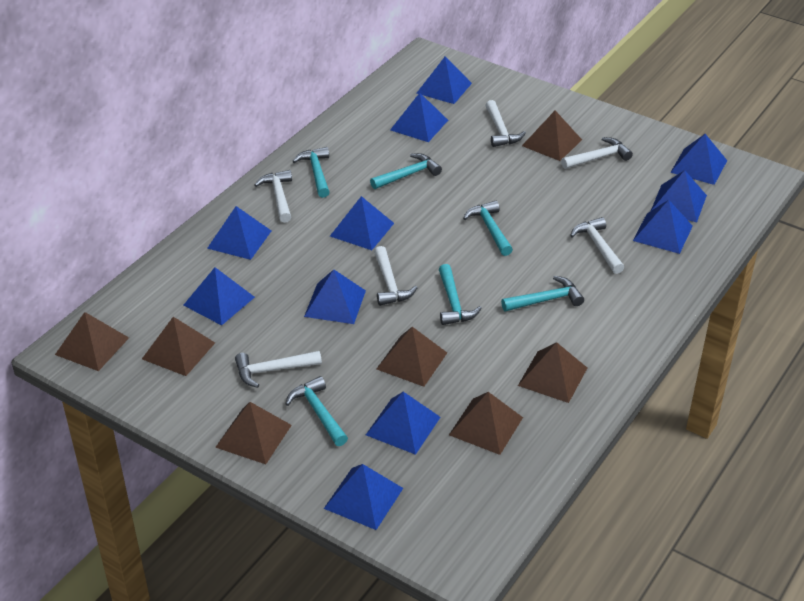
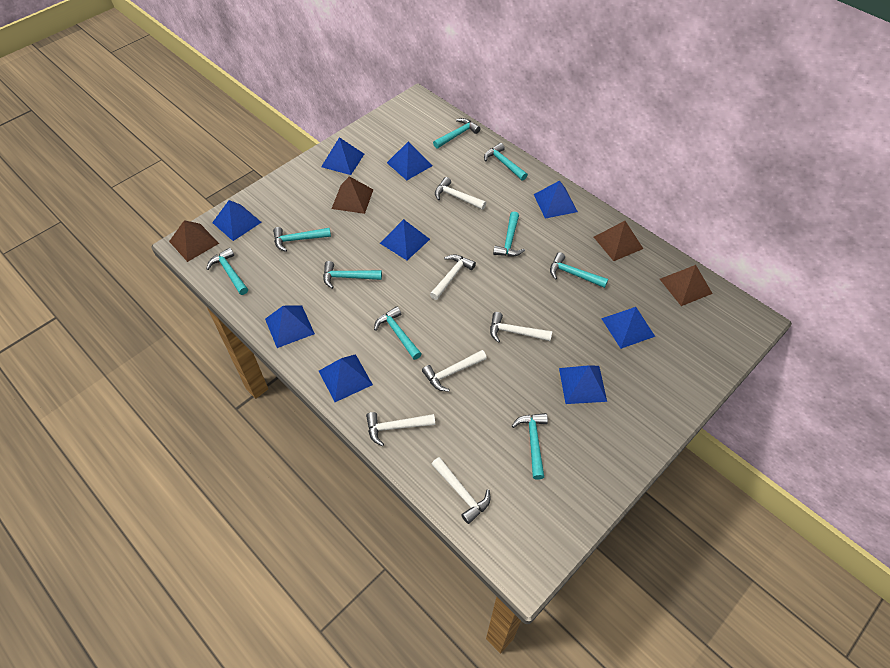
blue pyramid: 11 -> 9
brown pyramid: 7 -> 4
turquoise hammer: 6 -> 9

